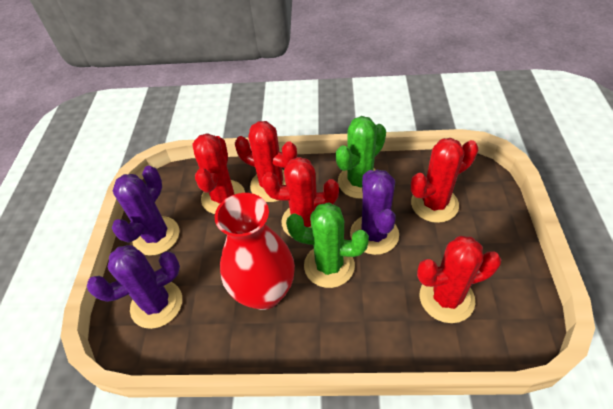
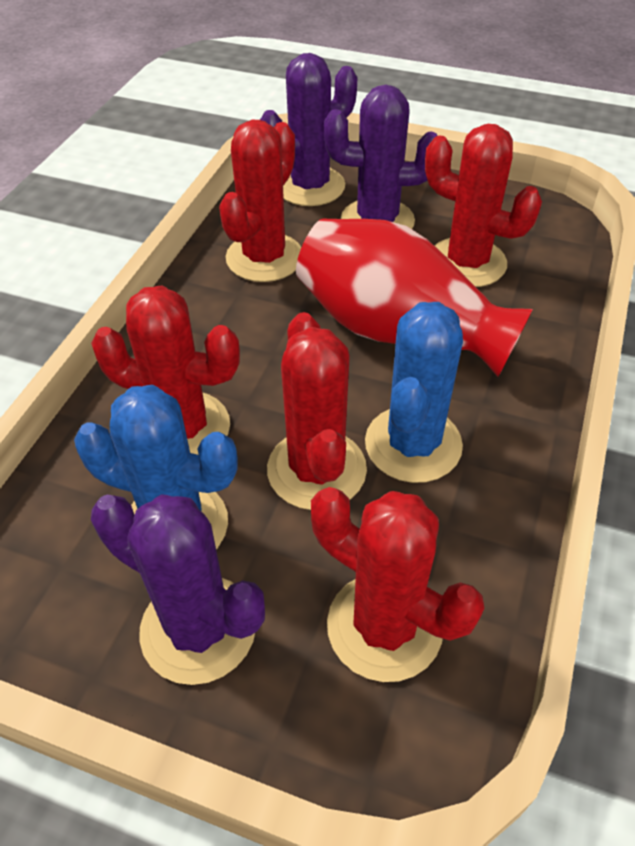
blue cactus: 0 -> 2
green cactus: 2 -> 0

